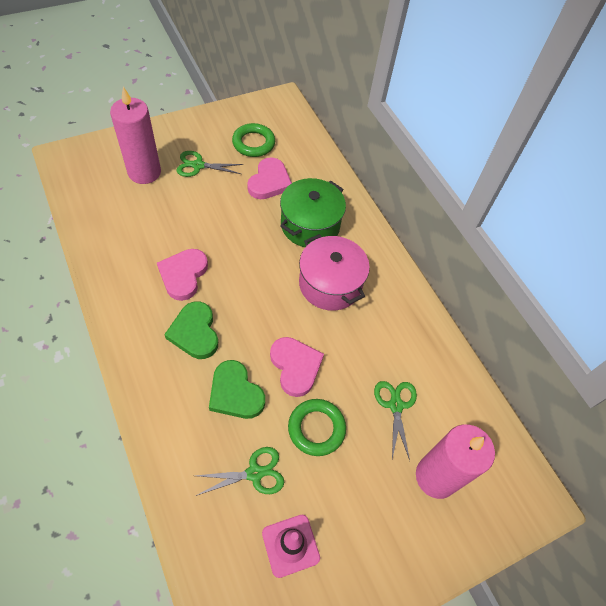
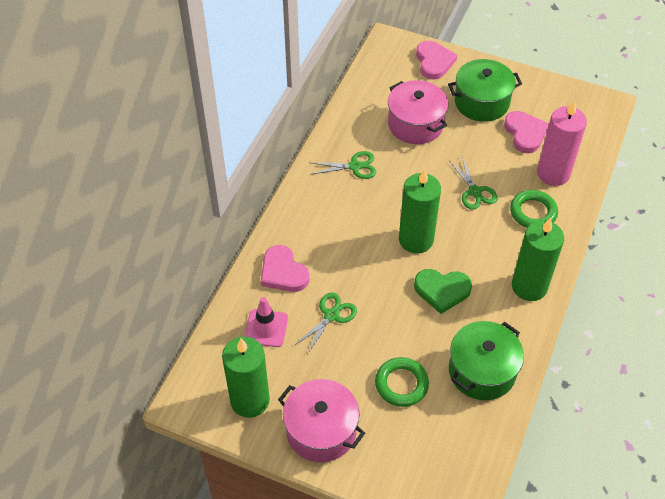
green candle: 0 -> 3
green heart: 2 -> 1
green pot: 1 -> 2
pink candle: 2 -> 1
pink pot: 1 -> 2

